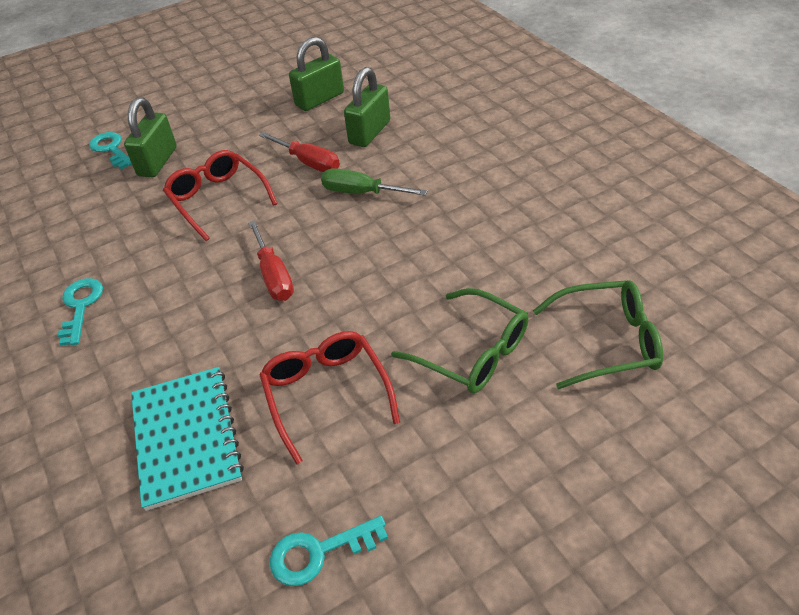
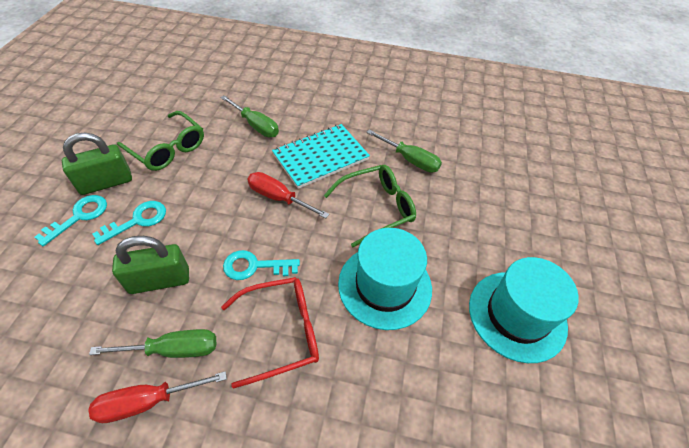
green padlock: 3 -> 2
green screwdriver: 1 -> 3
red glasses: 2 -> 1
turquoise hat: 0 -> 2

